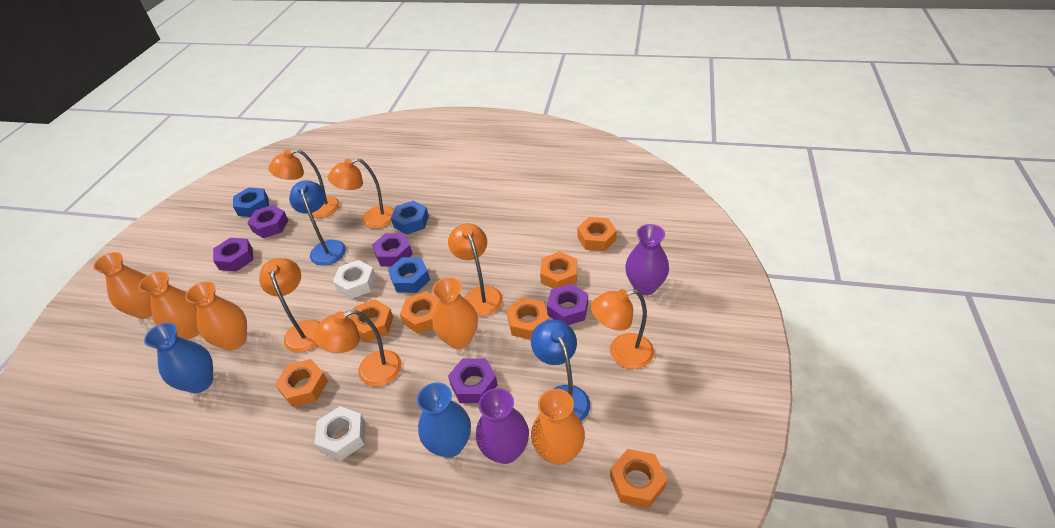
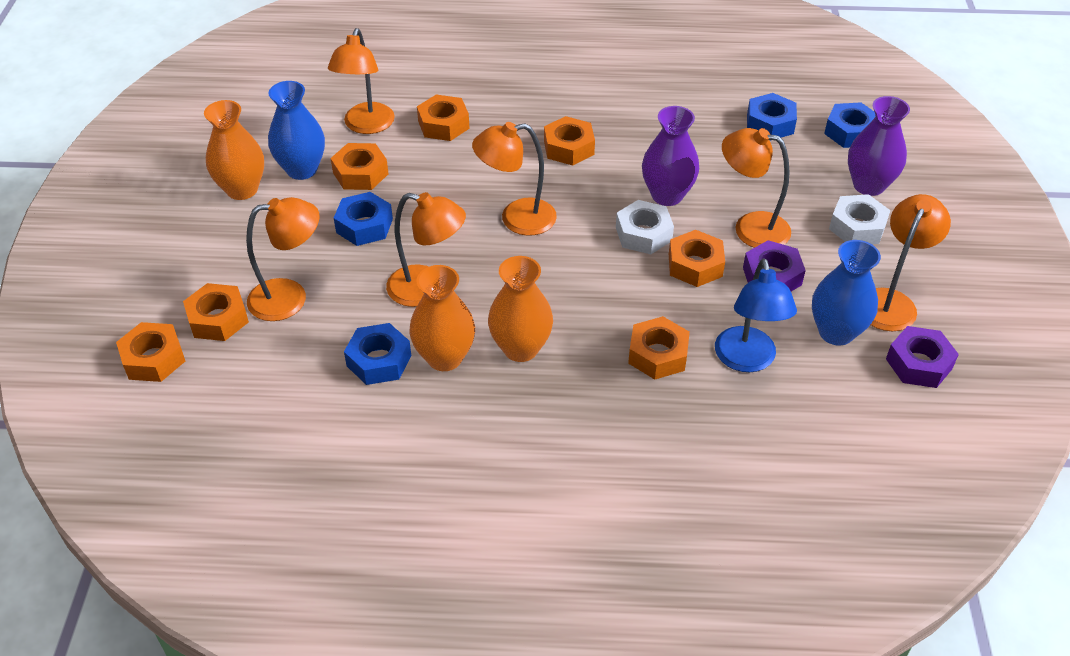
blue lamp: 2 -> 1
blue nut: 3 -> 4
orange vase: 5 -> 3
purple nut: 5 -> 2

